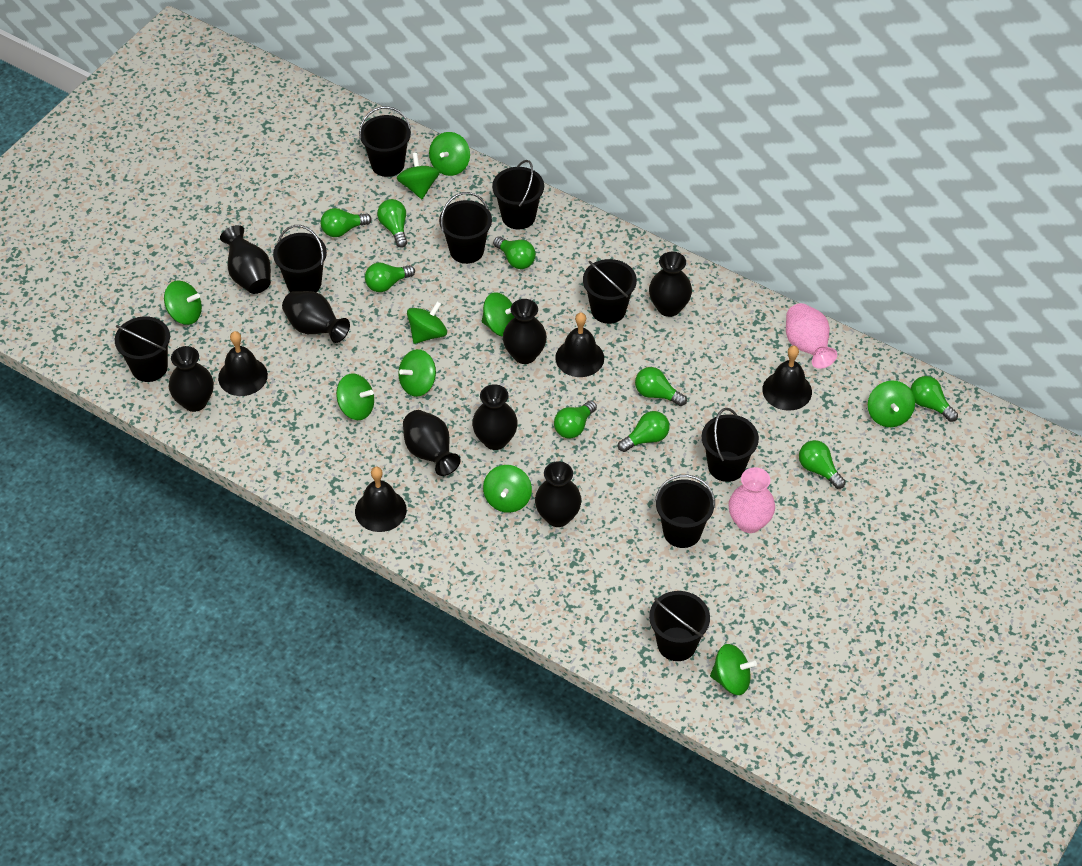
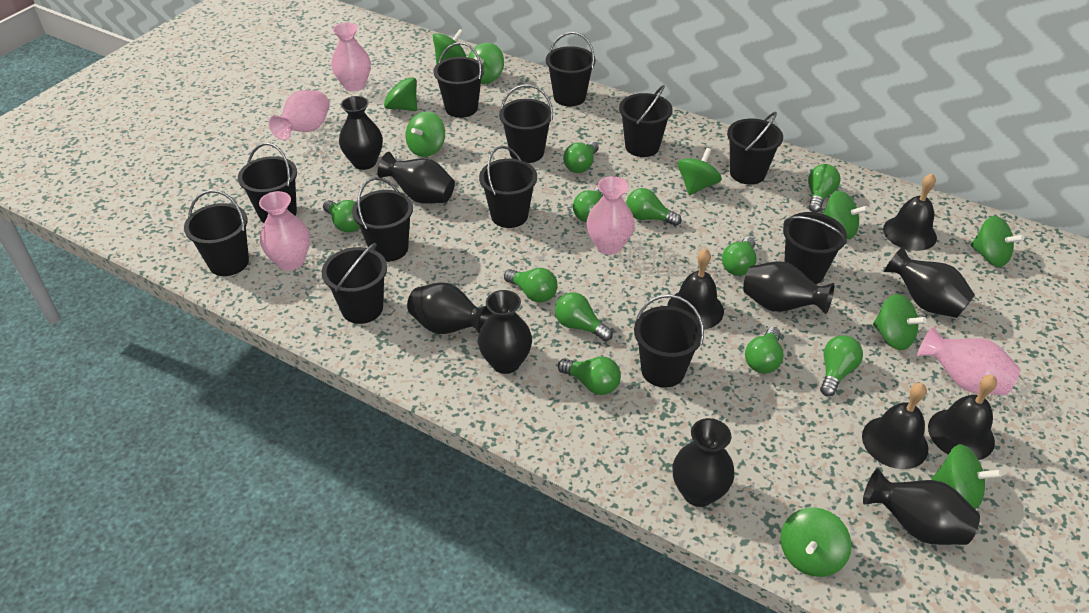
black bucket: 9 -> 12
green light bulb: 9 -> 11
pink vase: 2 -> 5

